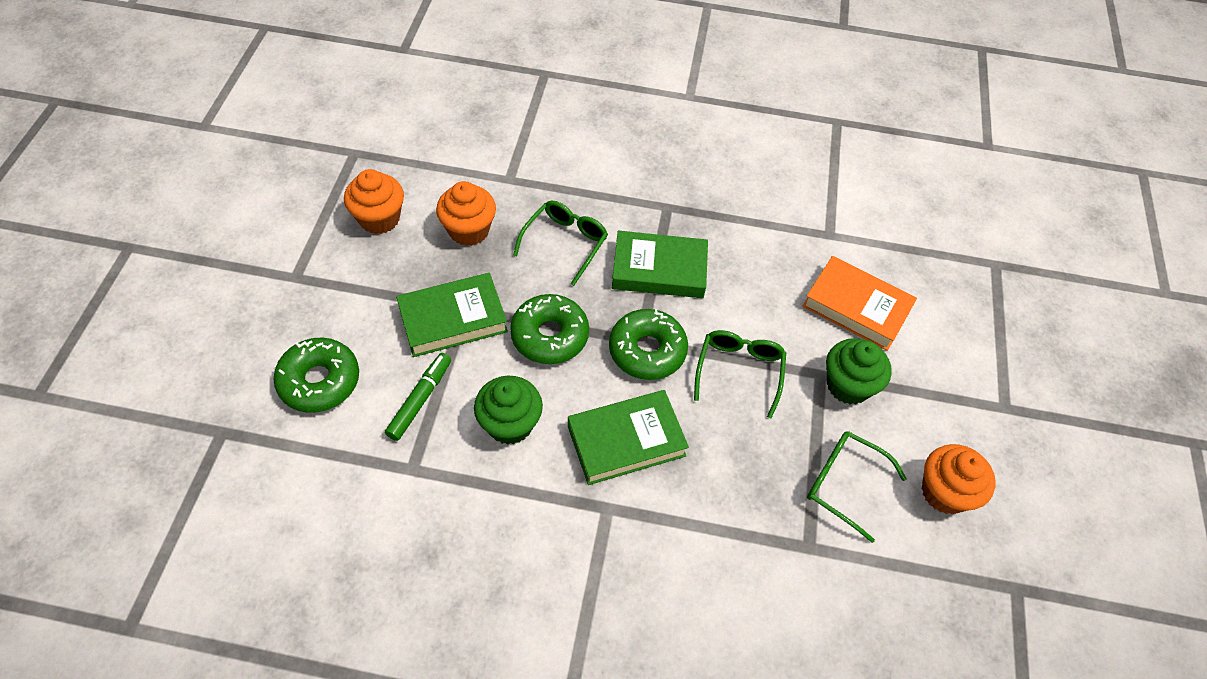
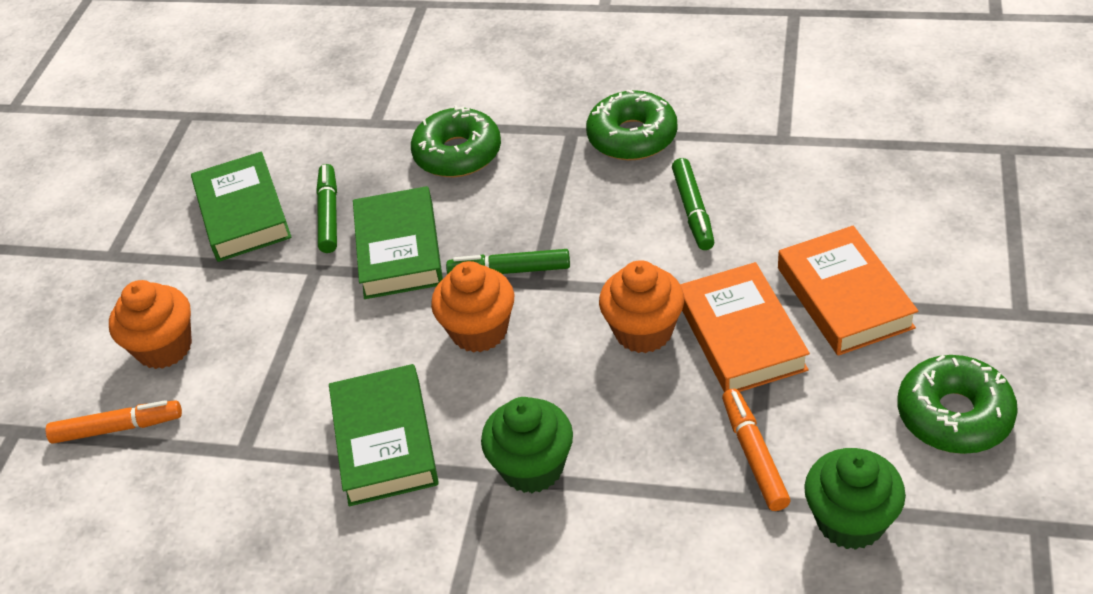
green glasses: 3 -> 0
green marker: 1 -> 3
orange book: 1 -> 2
orange marker: 0 -> 2

